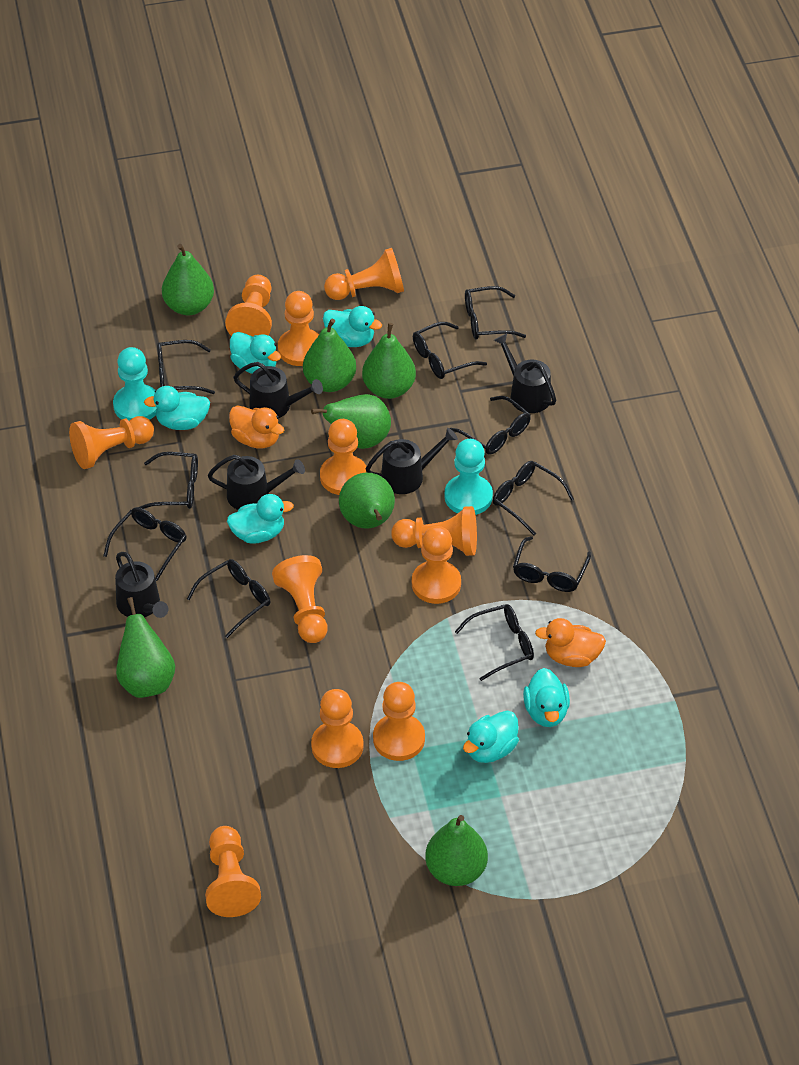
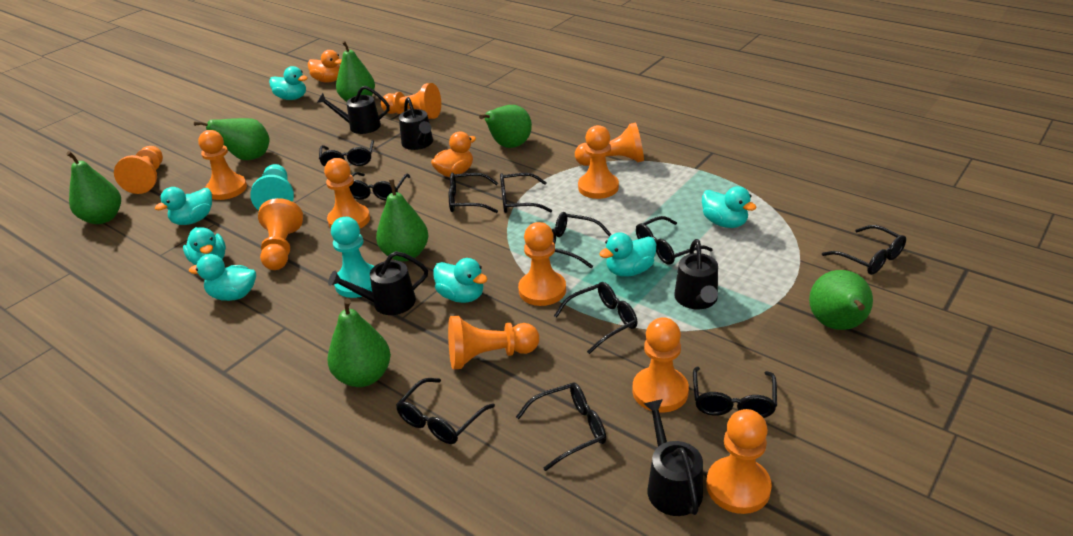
black glasses: 10 -> 11
turquoise duck: 6 -> 7

